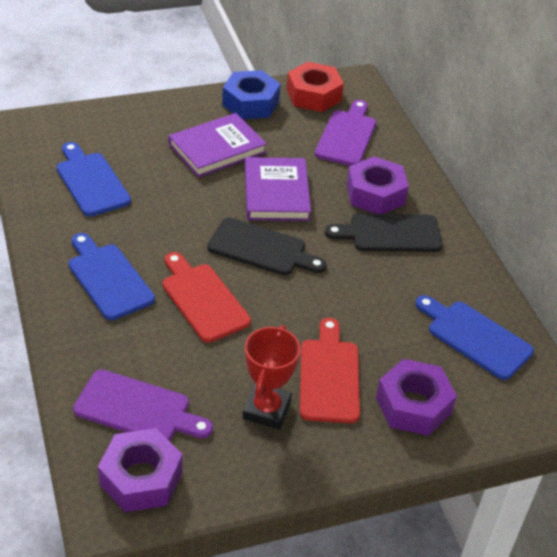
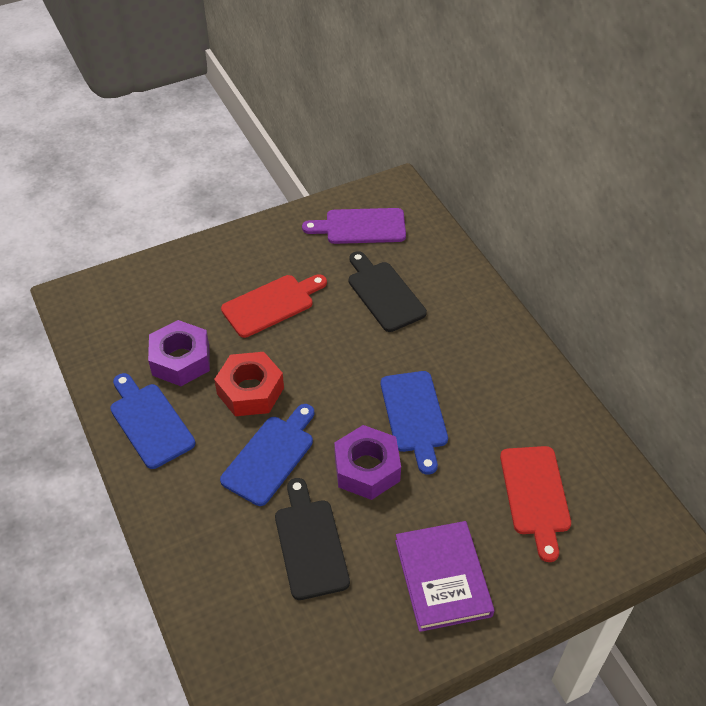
blue nut: 1 -> 0
purple book: 2 -> 1
purple cutting board: 2 -> 1
purple nut: 3 -> 2
red trophy: 1 -> 0

